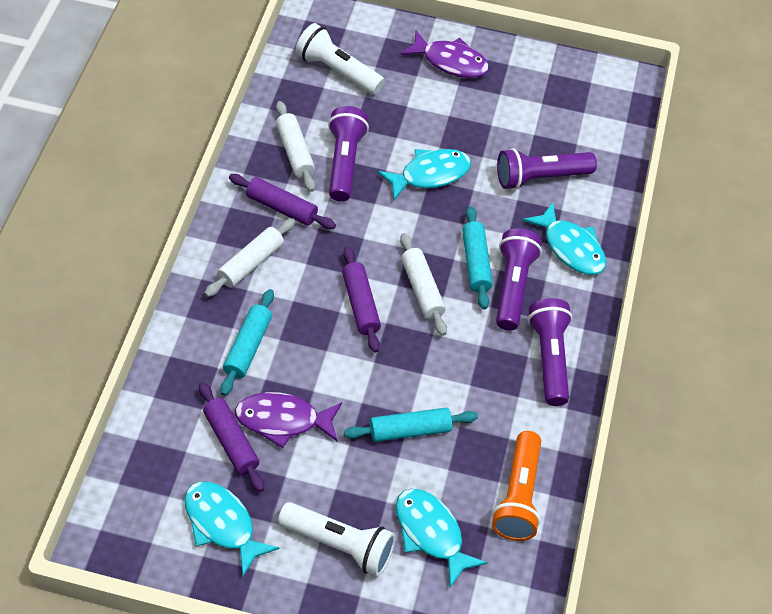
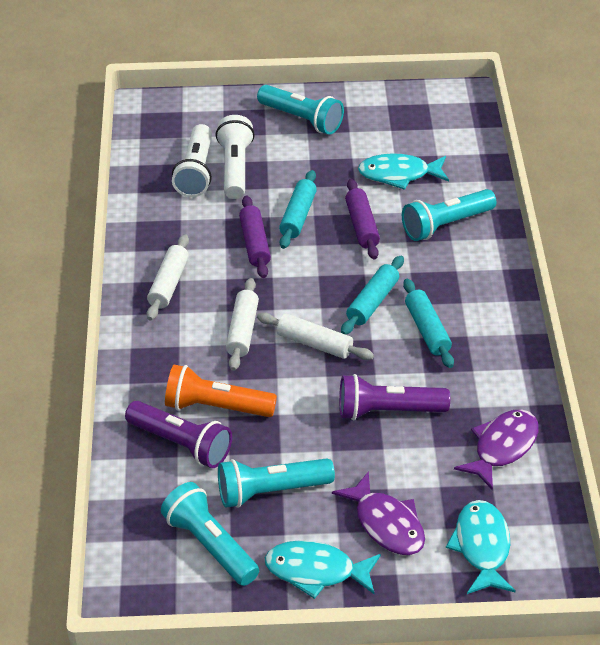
purple flashlight: 4 -> 2
purple rolling pin: 3 -> 2
turquoise fish: 4 -> 3
turquoise flashlight: 0 -> 4

